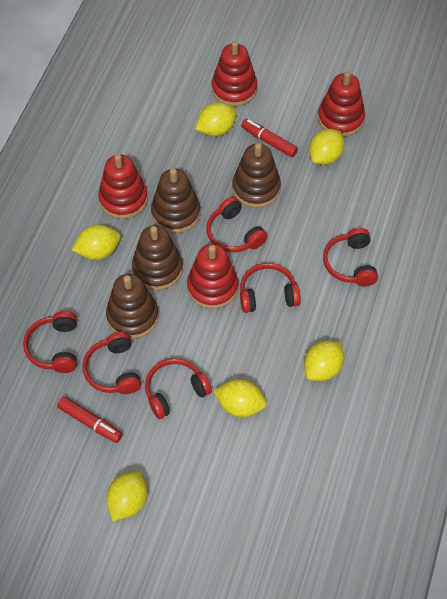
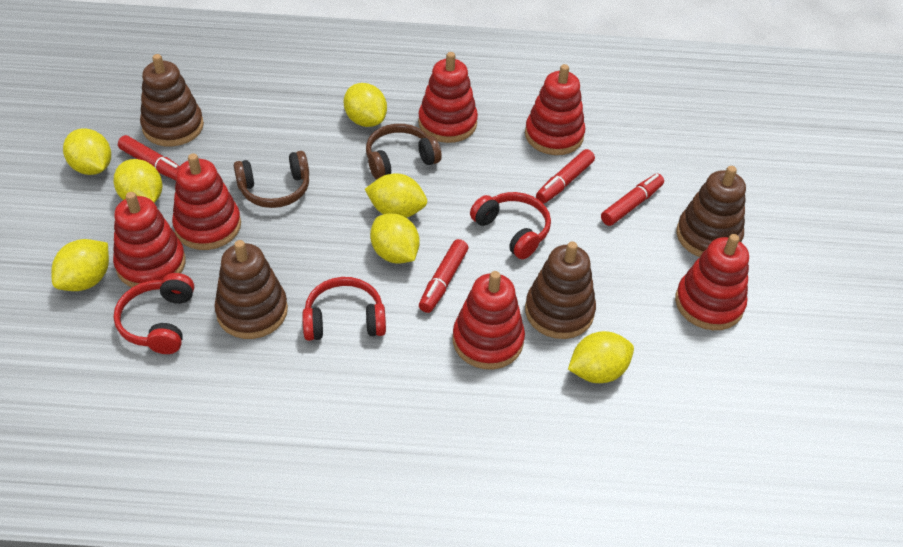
brown headphones: 0 -> 2
red headphones: 6 -> 3
red marker: 2 -> 4
red stacking toy: 4 -> 6
yellow lemon: 6 -> 7

